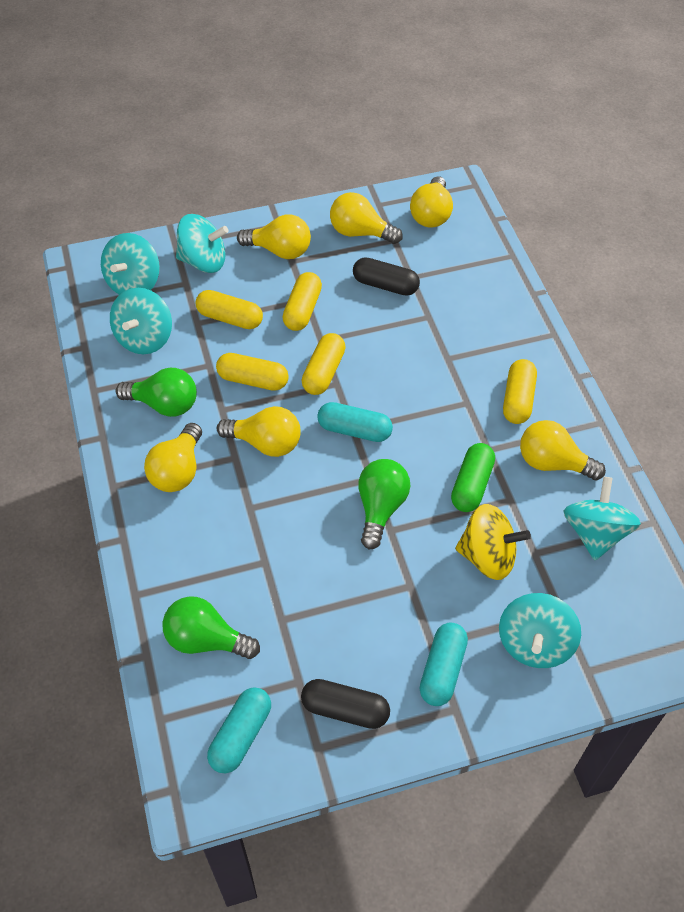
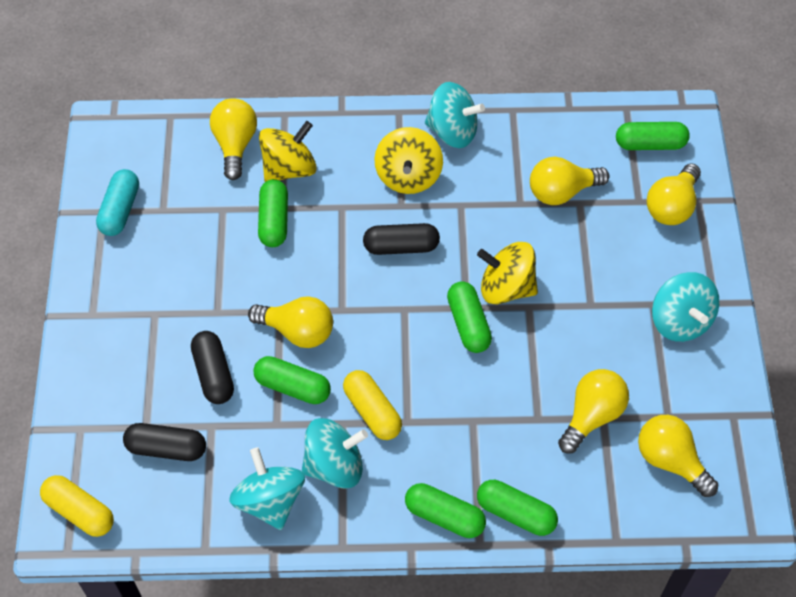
black capsule: 2 -> 3
green capsule: 1 -> 6
green light bulb: 3 -> 0
turquoise capsule: 3 -> 1
turquoise spinning top: 5 -> 4
yellow capsule: 5 -> 2
yellow spinning top: 1 -> 3

